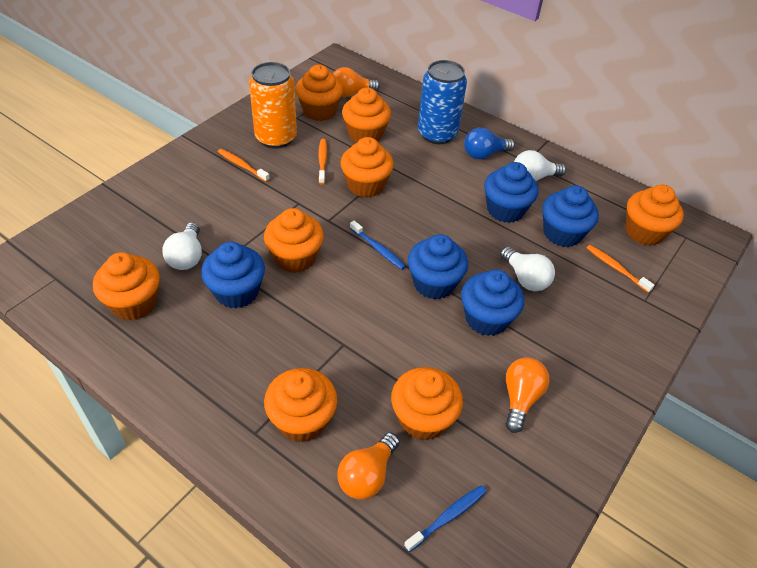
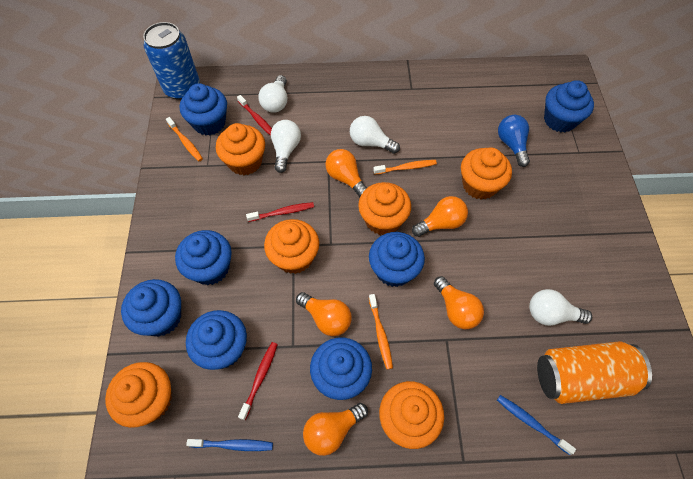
blue cupcake: 5 -> 7
orange cupcake: 8 -> 6
orange light bulb: 3 -> 5
red toothbrush: 0 -> 3
white light bulb: 3 -> 4

